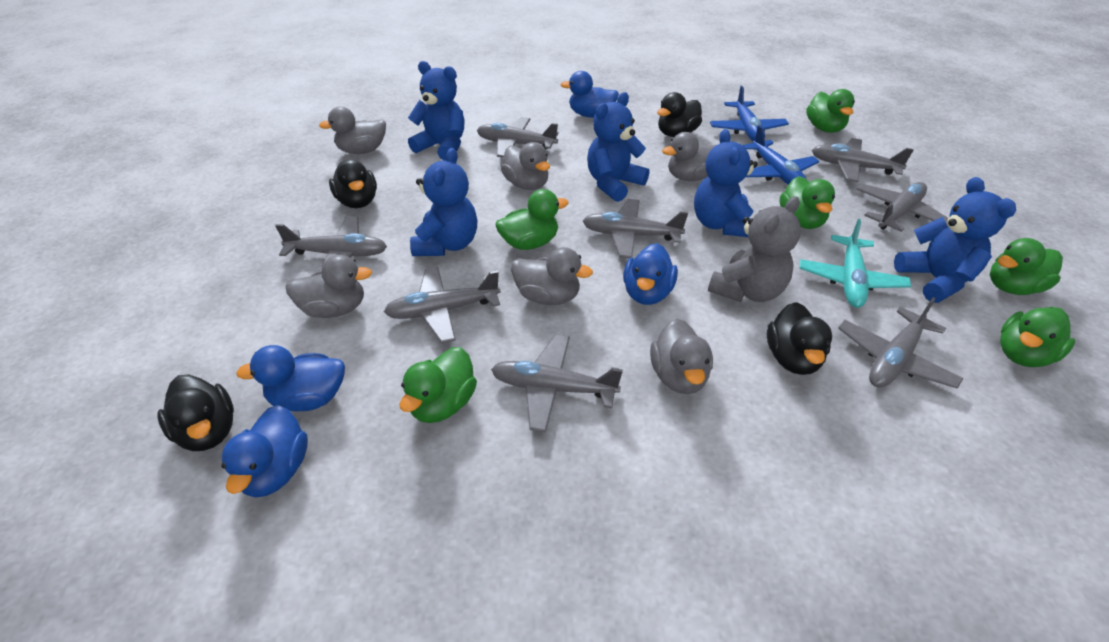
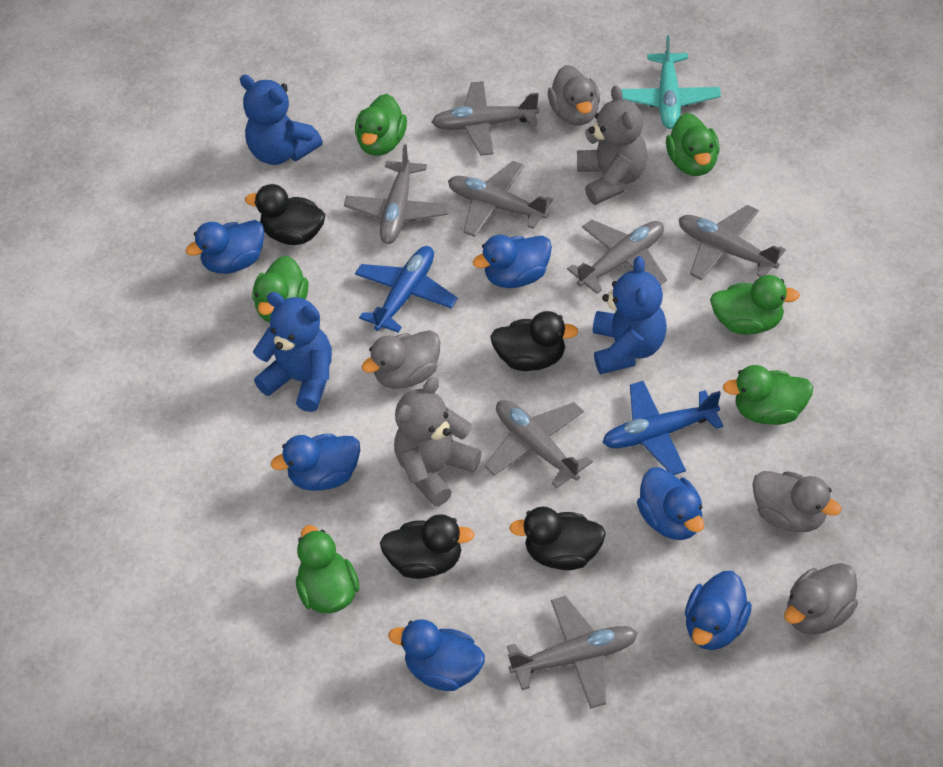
blue duck: 4 -> 6
blue teddy bear: 5 -> 3
grey duck: 6 -> 4
grey plane: 8 -> 7
grey teddy bear: 1 -> 2

